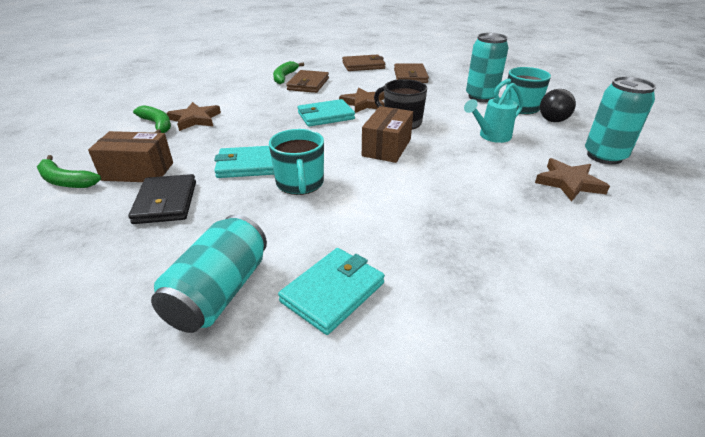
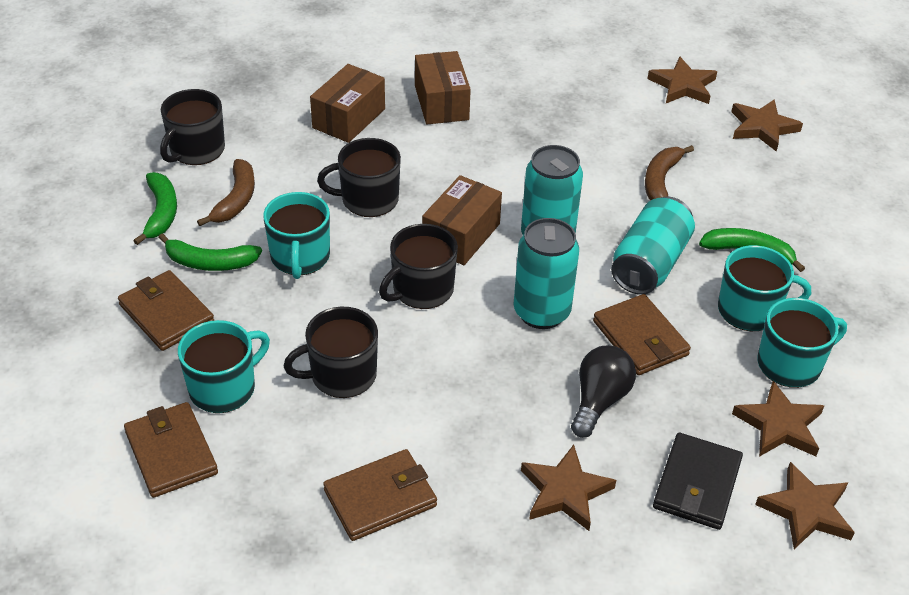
black mug: 1 -> 4
brown banana: 0 -> 2
brown box: 2 -> 3
brown star: 3 -> 5
brown wallet: 3 -> 4
turquoise mug: 2 -> 4
turquoise wallet: 3 -> 0
turquoise watering can: 1 -> 0

